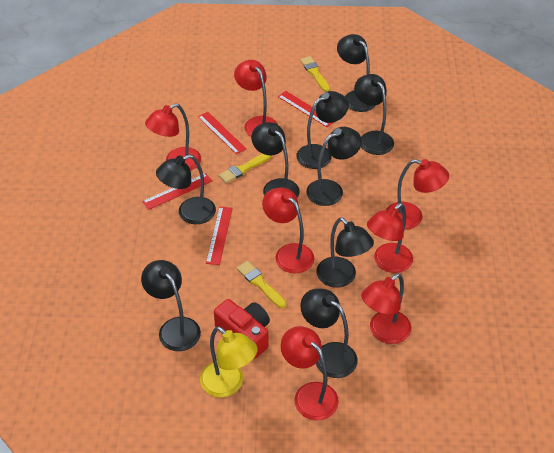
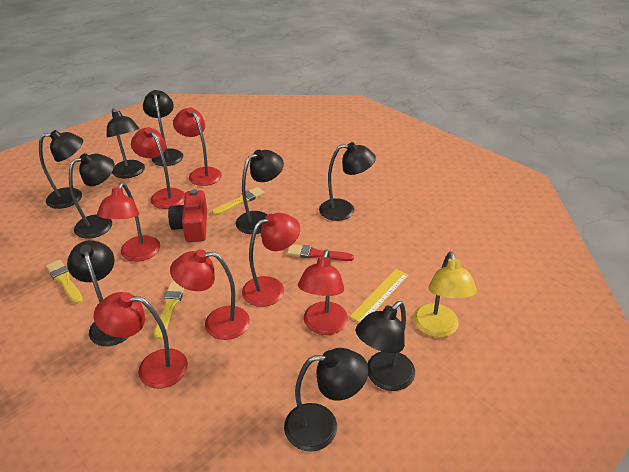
red brush: 0 -> 1
red ruler: 4 -> 0
yellow ruler: 0 -> 1

